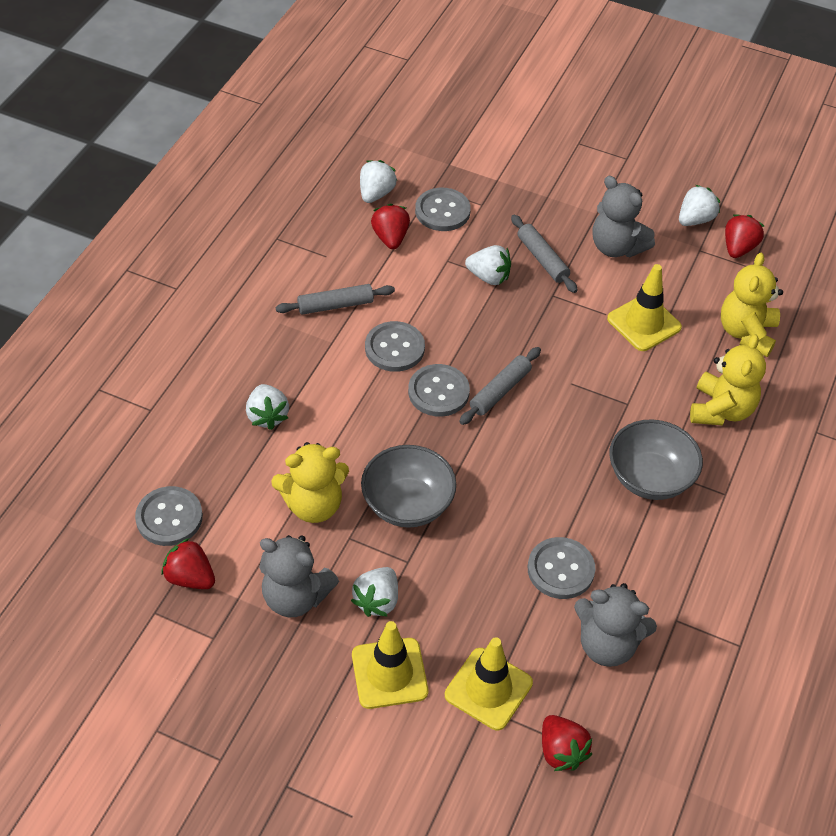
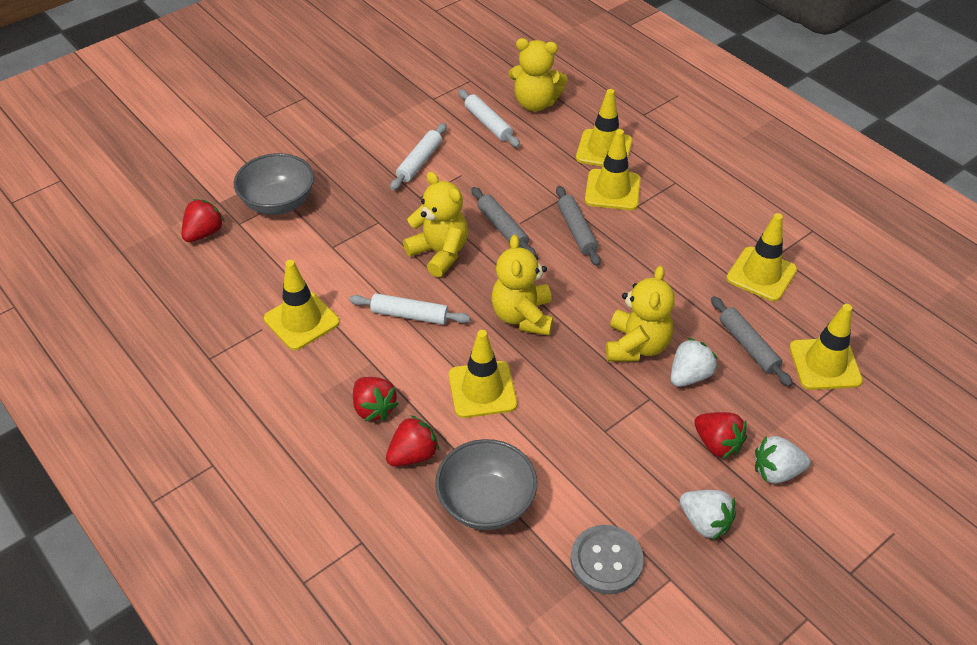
grey button: 5 -> 1
grey teddy bear: 3 -> 0
white rolling pin: 0 -> 3
white strawberry: 5 -> 3
yellow teddy bear: 3 -> 4
yellow traffic cone: 3 -> 6

